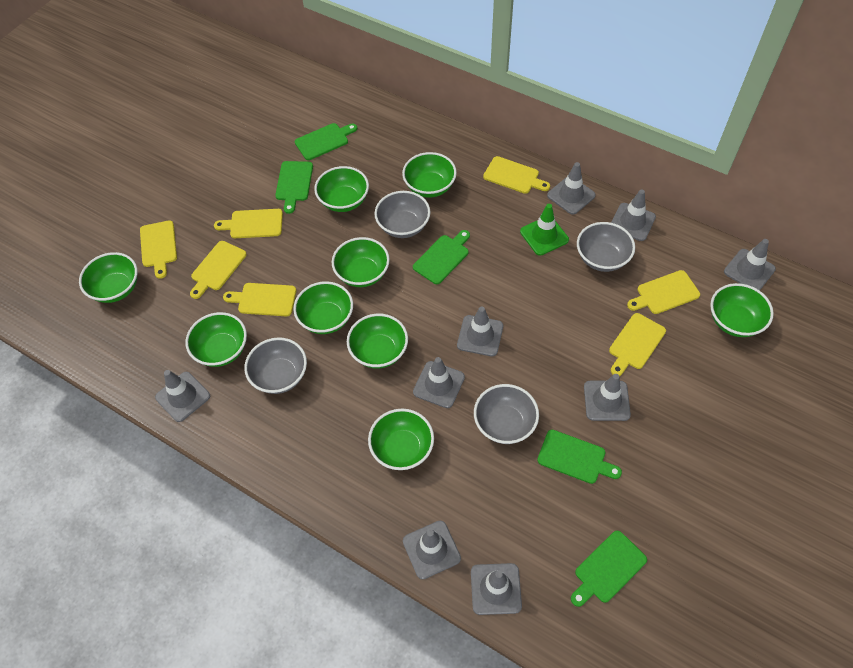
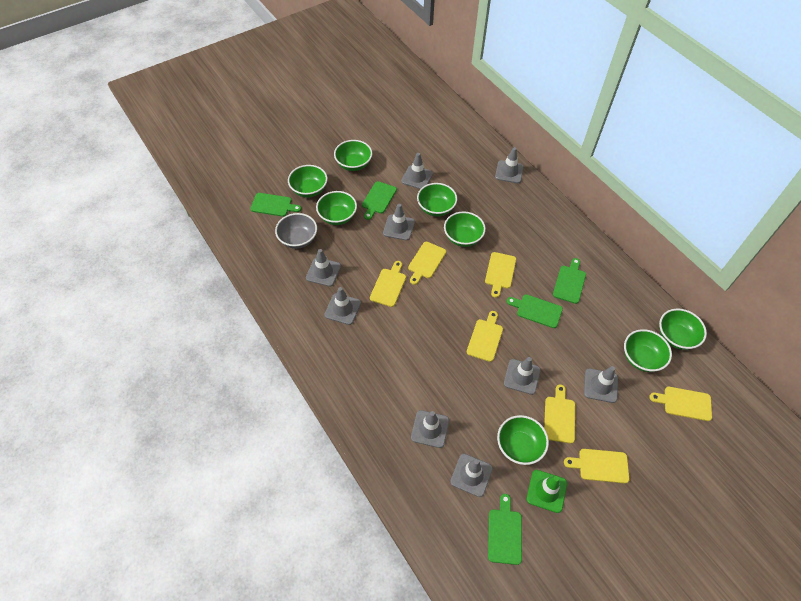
green bowl: 9 -> 8
grey bowl: 4 -> 1

